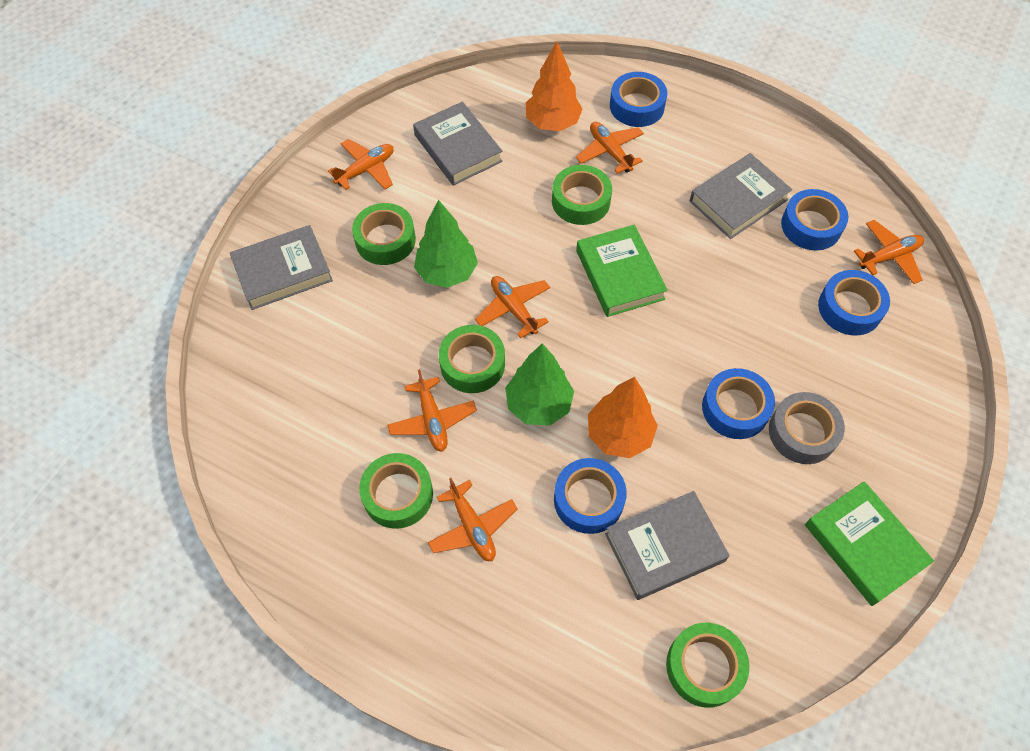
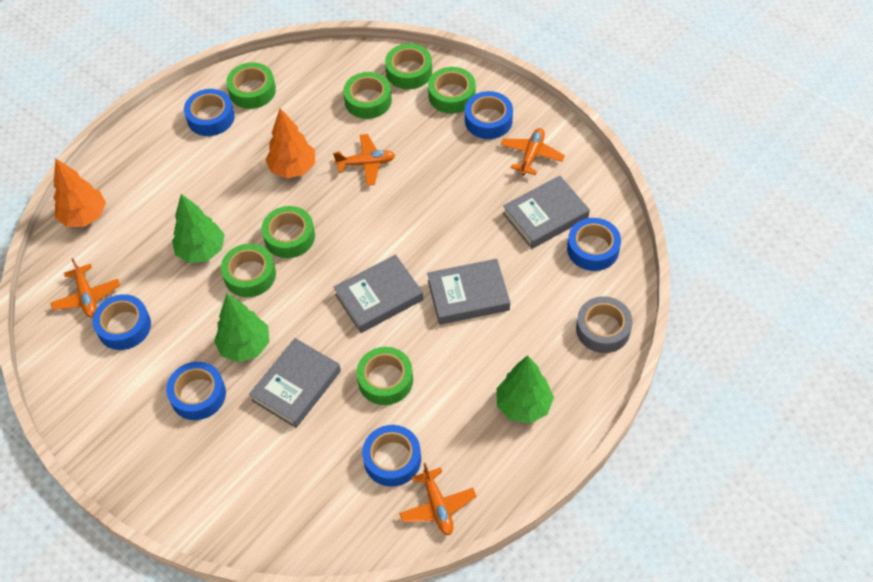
blue tape: 5 -> 6
green book: 2 -> 0
green tape: 5 -> 7
green tree: 2 -> 3
orange plane: 6 -> 4

